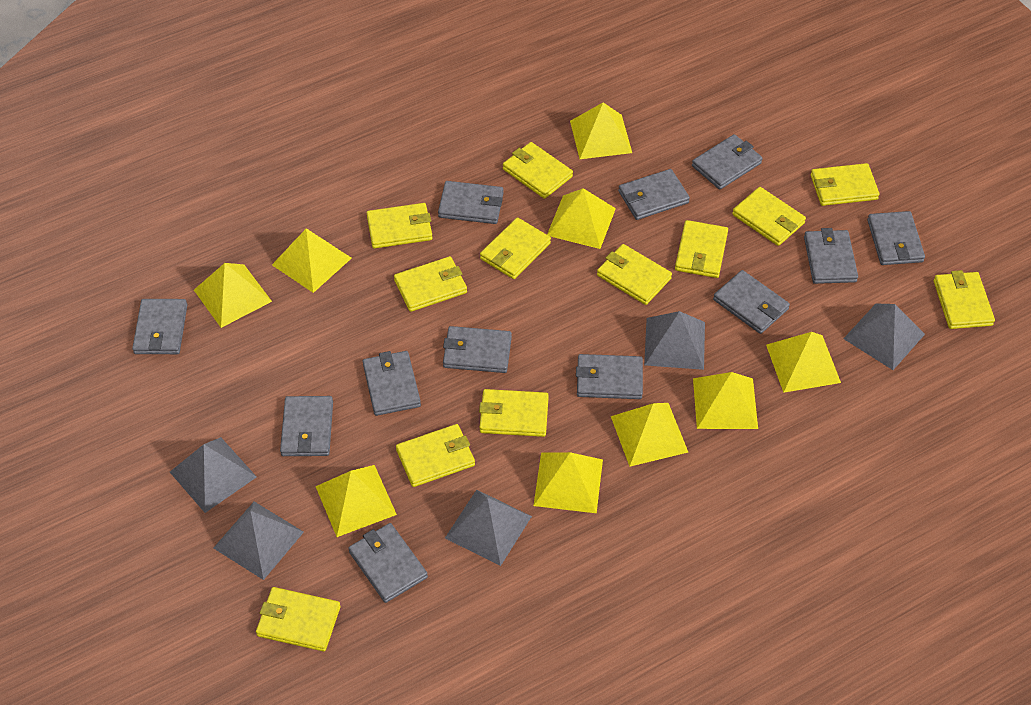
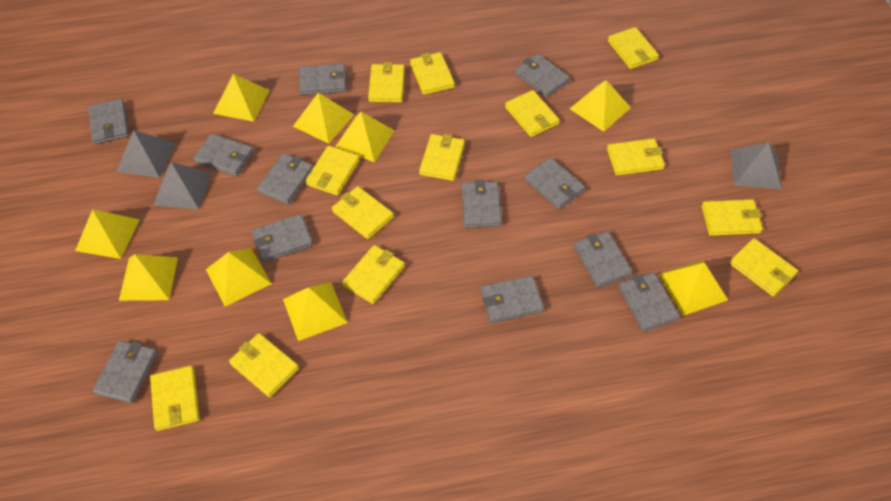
grey pyramid: 5 -> 3
yellow wallet: 12 -> 13

